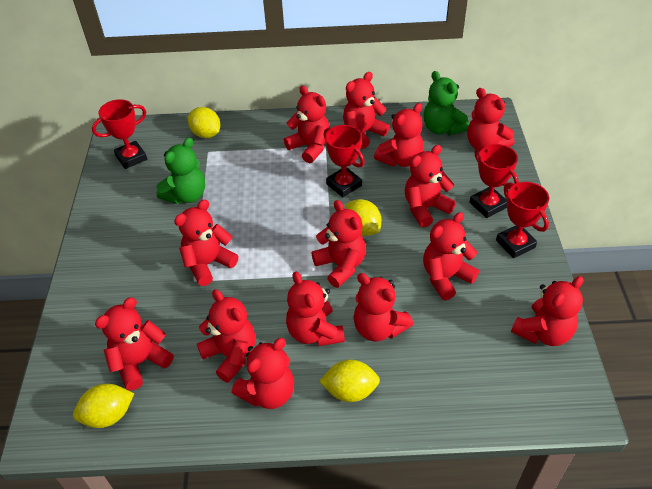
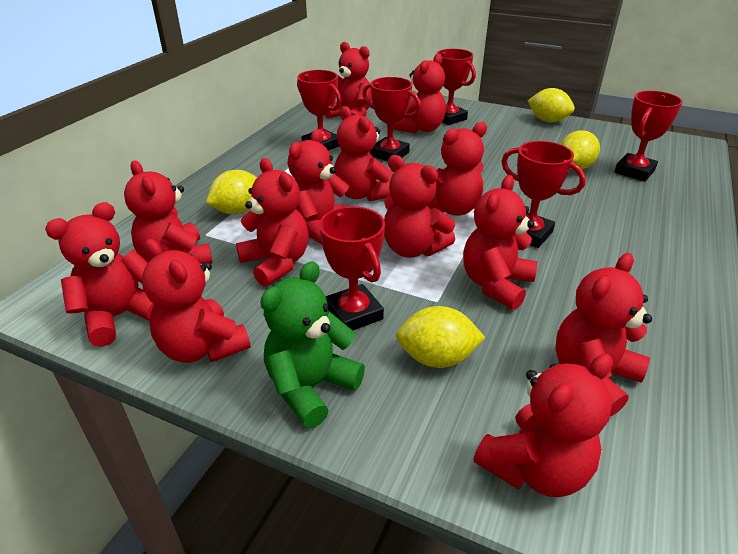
green teddy bear: 2 -> 1
red teddy bear: 14 -> 13
red trophy: 4 -> 6

